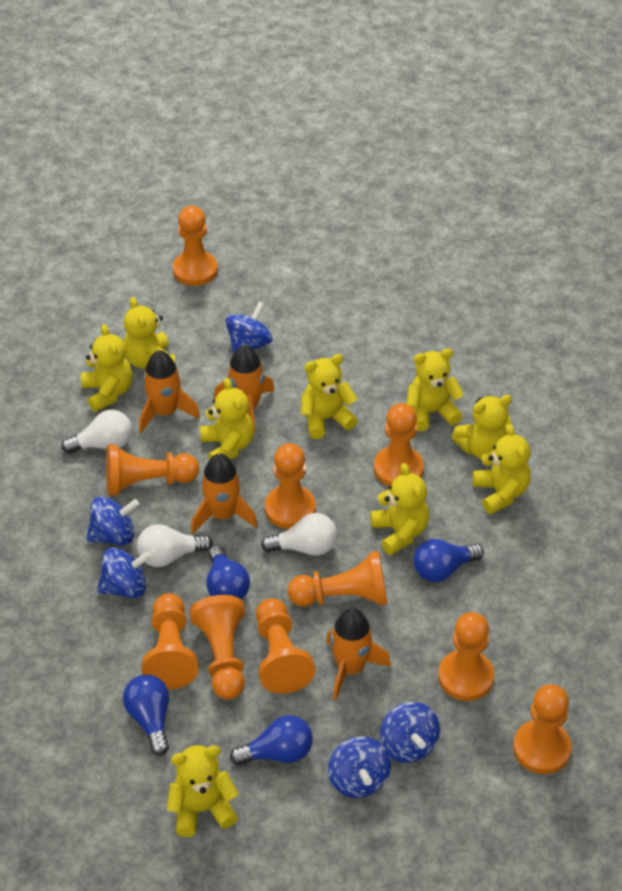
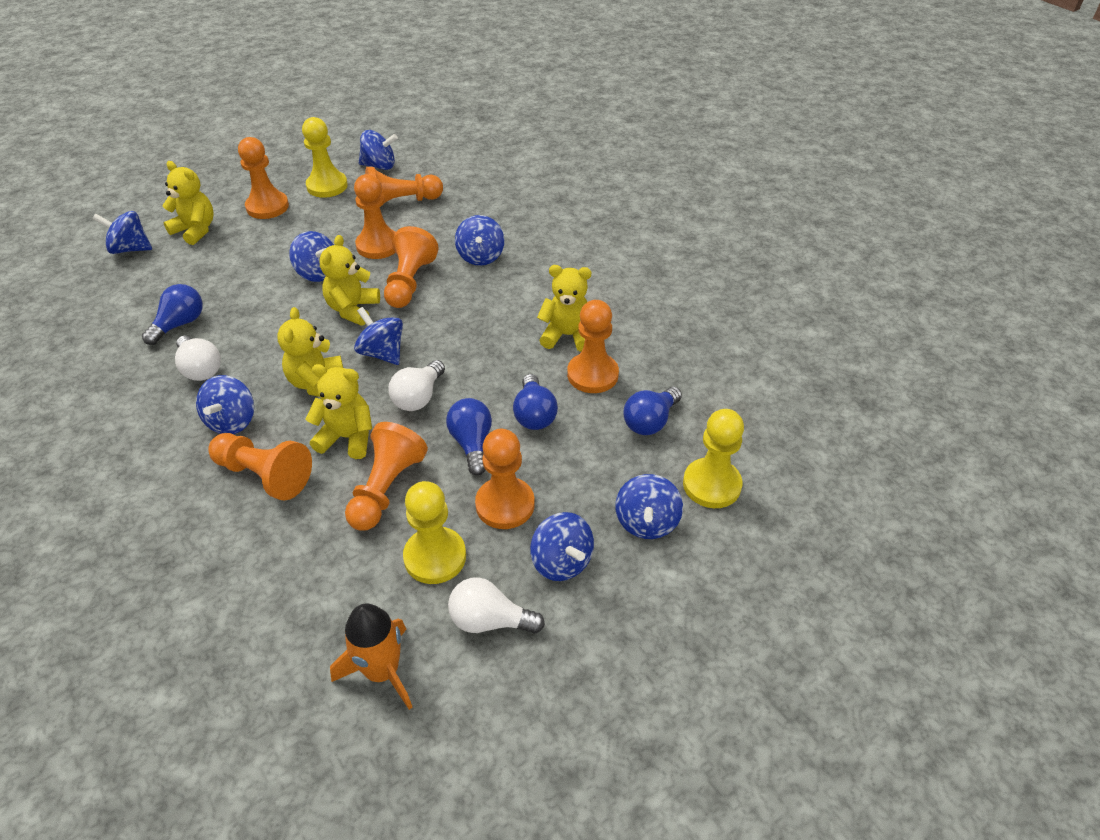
blue spinning top: 5 -> 8
orange pawn: 10 -> 8
orange rocket: 4 -> 1
yellow pawn: 0 -> 3
yellow teddy bear: 9 -> 5

